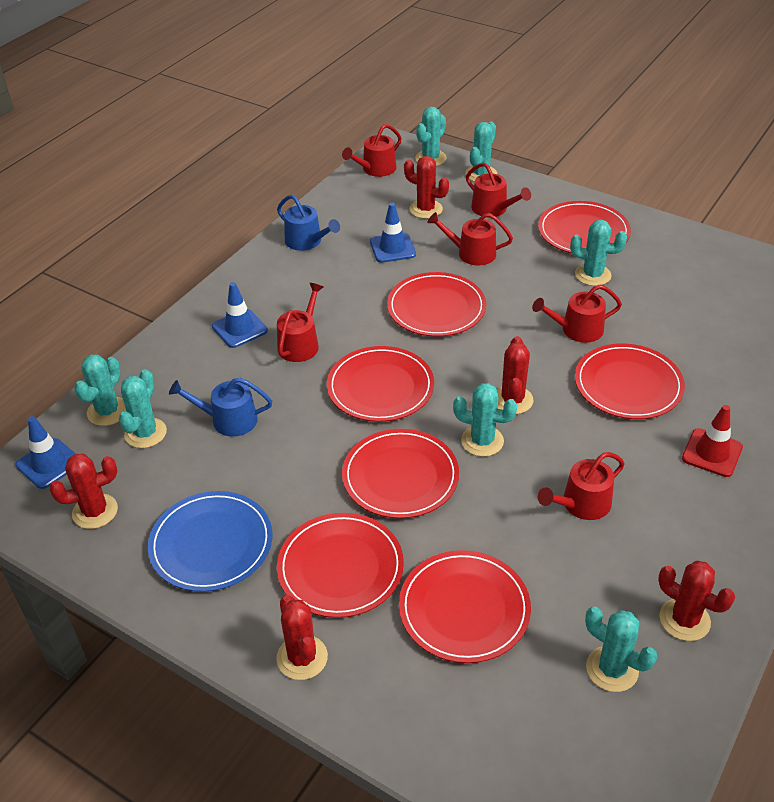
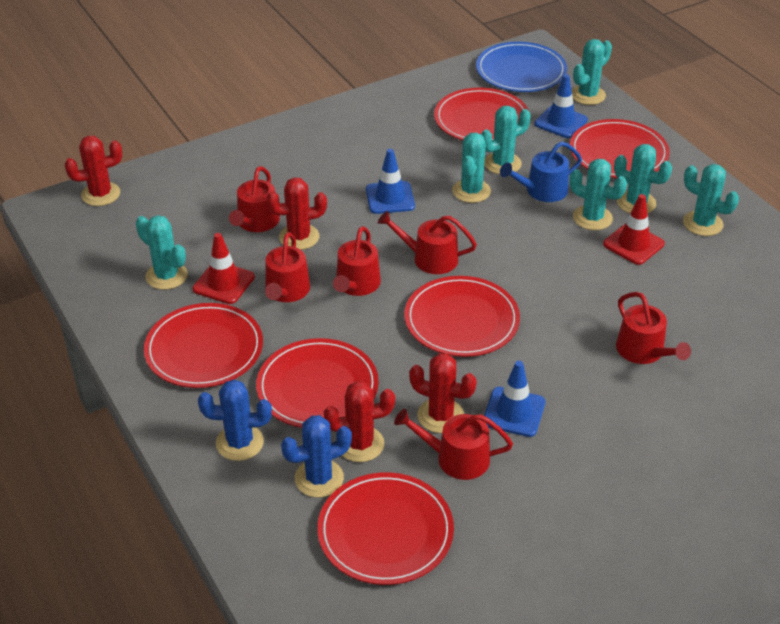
blue cactus: 0 -> 2
blue watering can: 2 -> 1
red cactus: 5 -> 4
red plate: 7 -> 6
red traffic cone: 1 -> 2

